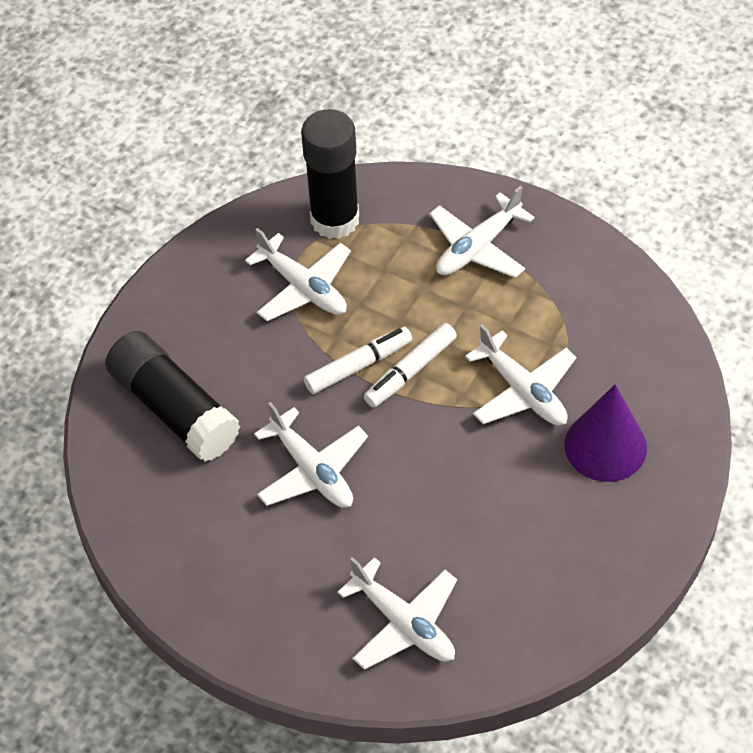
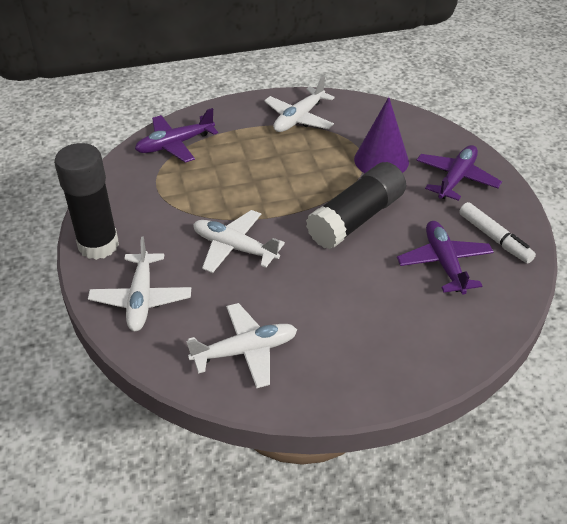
purple plane: 0 -> 3
white marker: 2 -> 1
white plane: 5 -> 4

